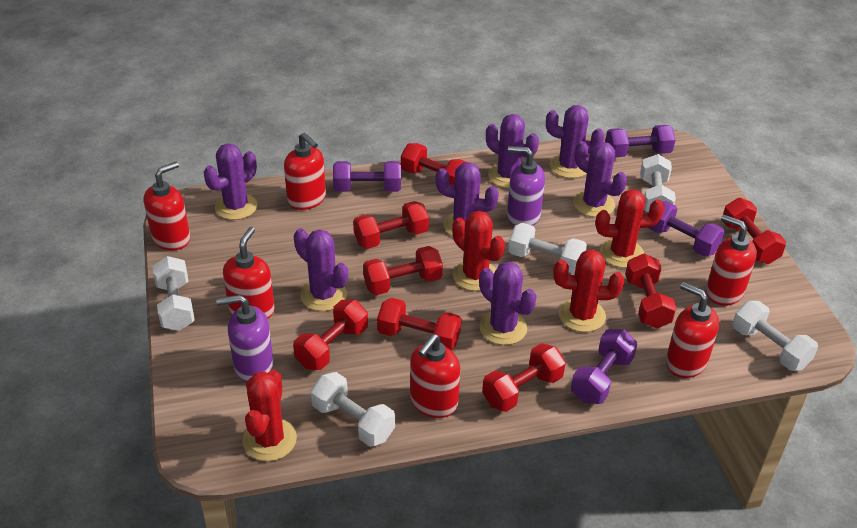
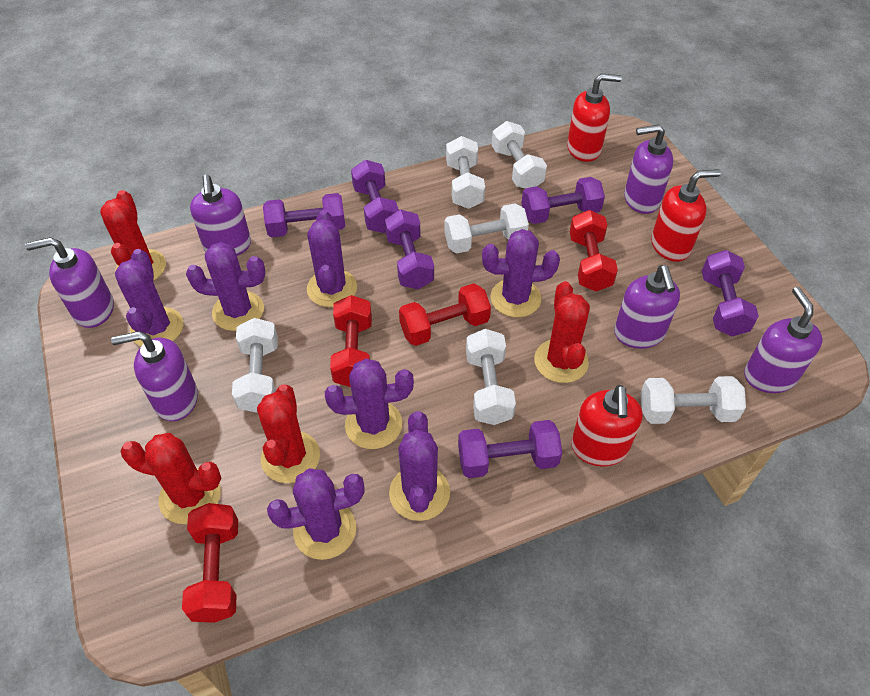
purple dumbbell: 4 -> 6
purple soap dispenser: 2 -> 6
red dumbbell: 8 -> 4
red soap dispenser: 6 -> 3
white dumbbell: 5 -> 6

